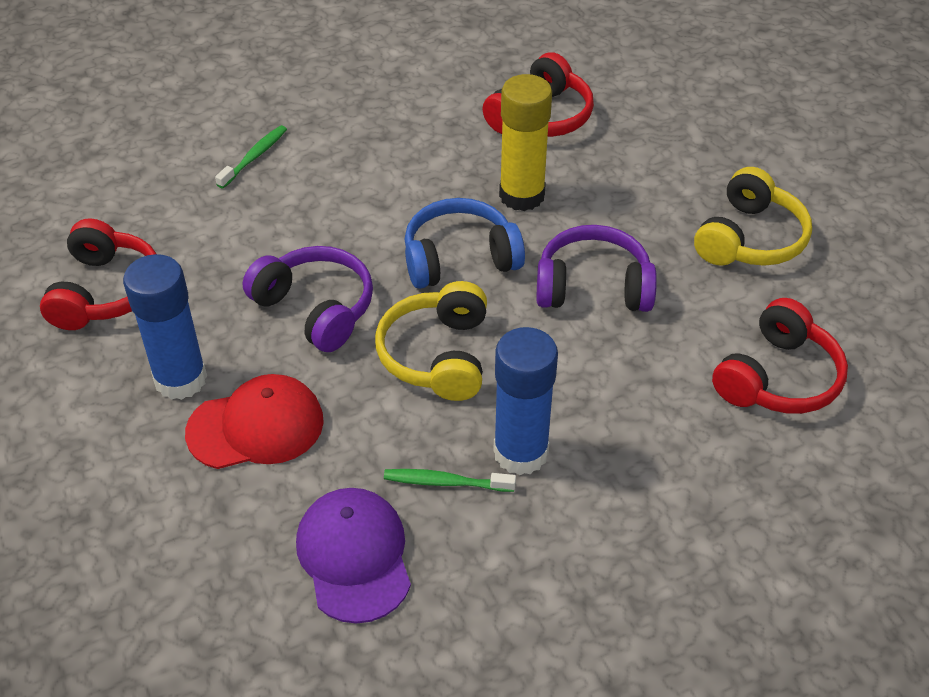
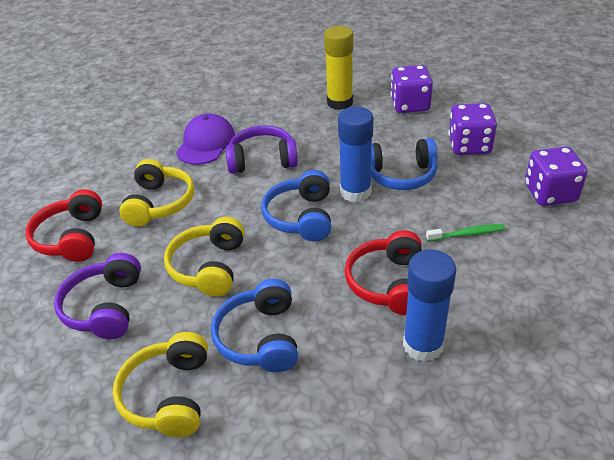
blue headphones: 1 -> 3
green toothbrush: 2 -> 1
purple dice: 0 -> 3
red cap: 1 -> 0
red headphones: 3 -> 2
yellow headphones: 2 -> 3

